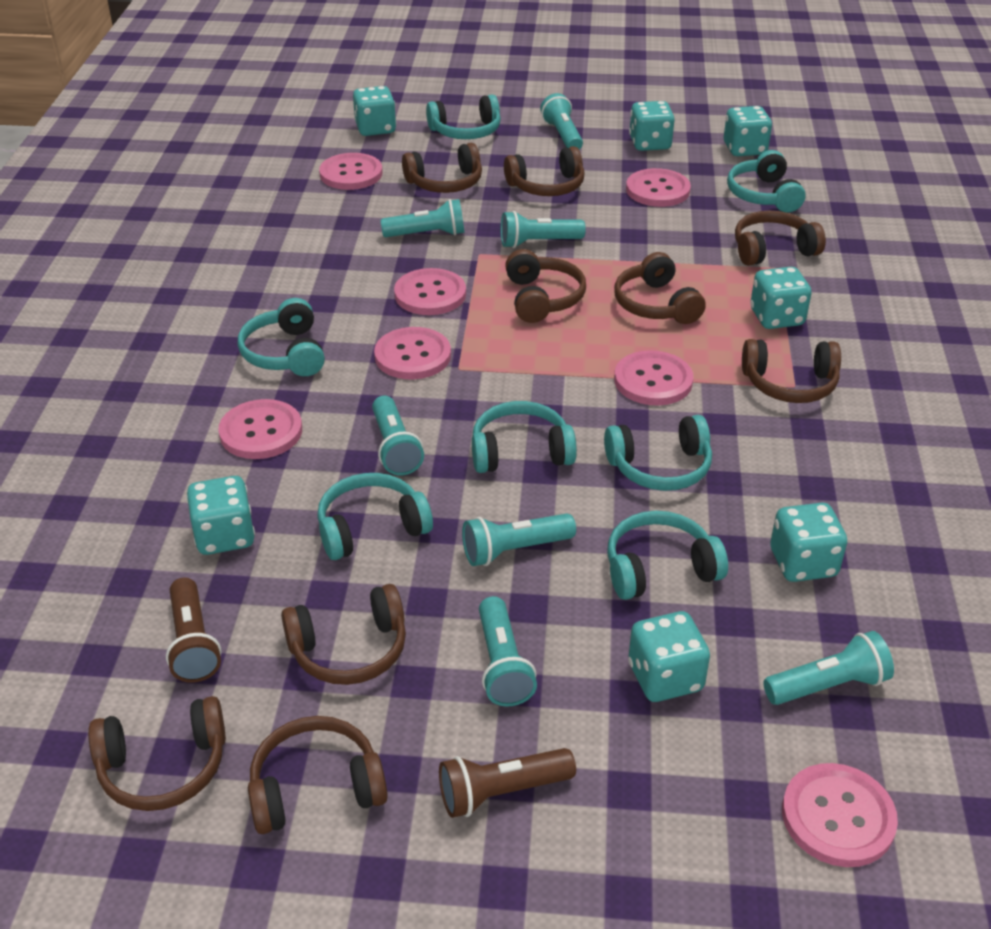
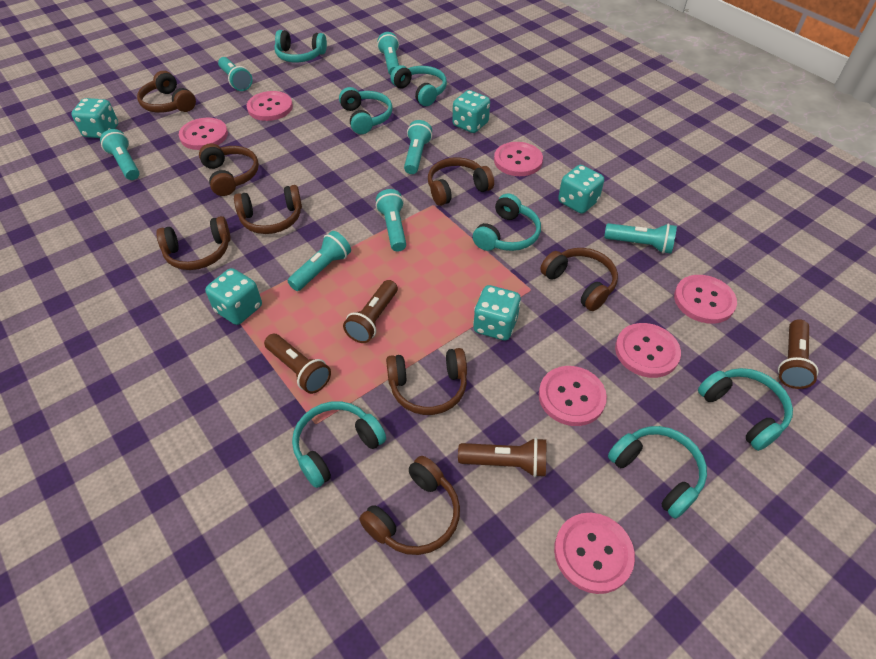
brown flashlight: 2 -> 4
brown headphones: 9 -> 8
turquoise dice: 7 -> 5

